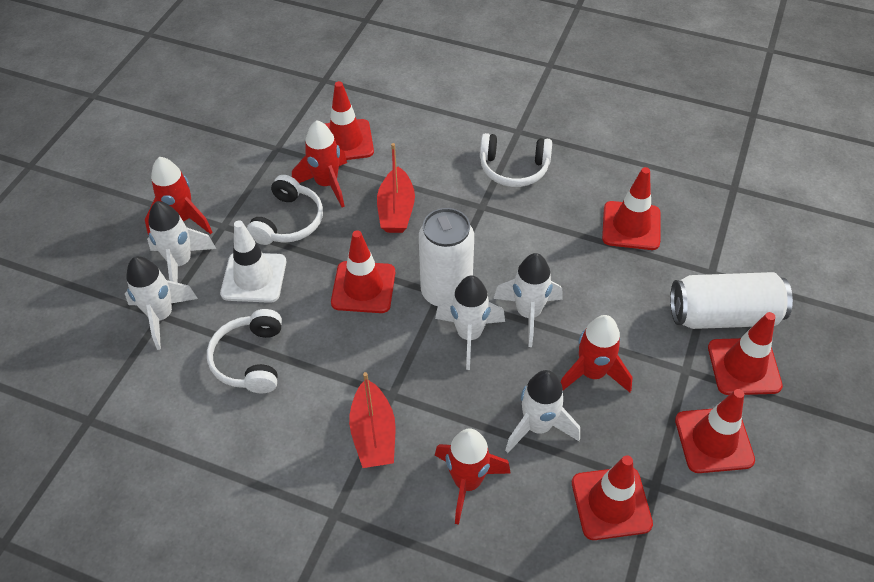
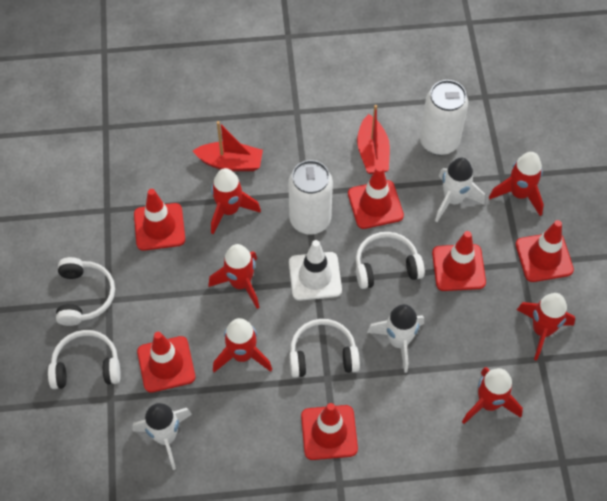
red rocket: 4 -> 6
white headphones: 3 -> 4
white rocket: 5 -> 3

